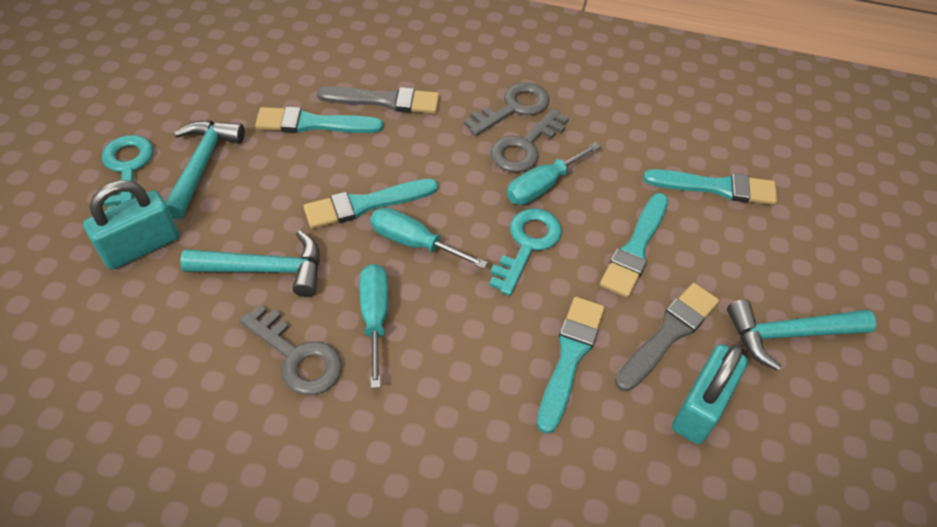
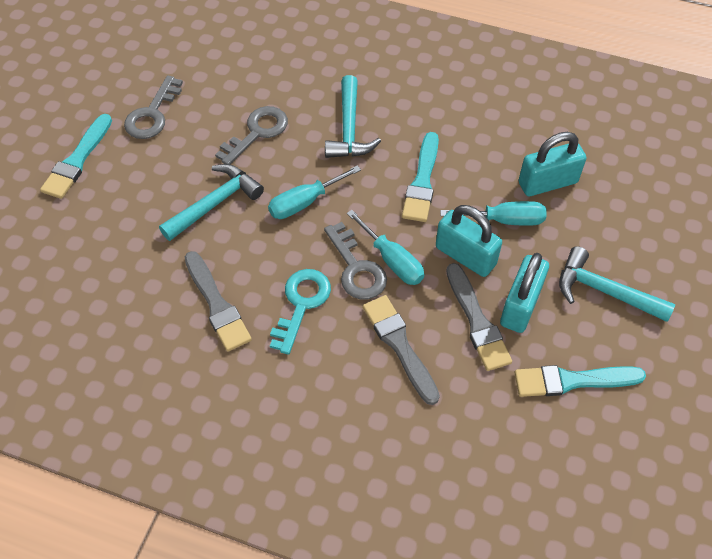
grey brush: 2 -> 3
turquoise brush: 5 -> 3
turquoise key: 2 -> 1
turquoise padlock: 2 -> 3

